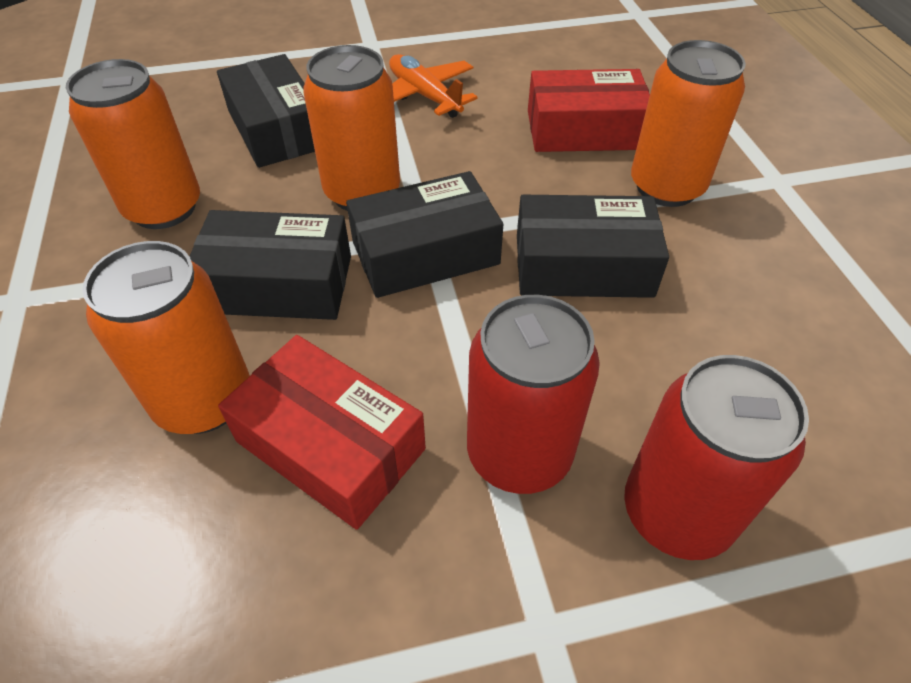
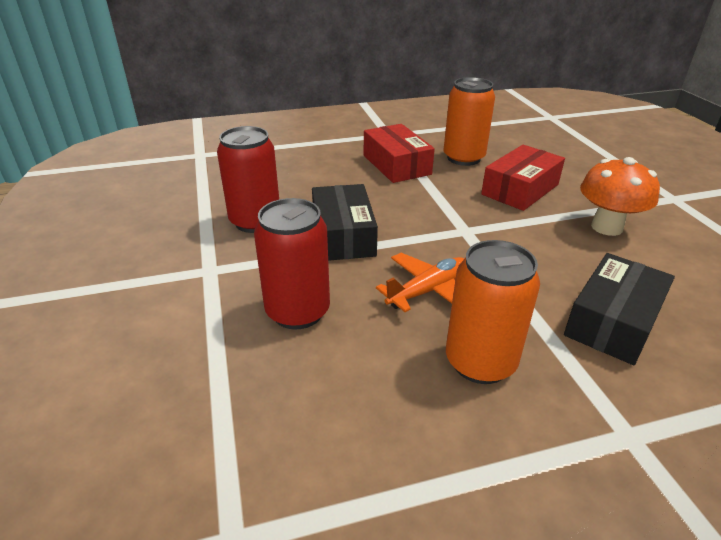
black box: 4 -> 2
orange can: 4 -> 2
orange mushroom: 0 -> 1

